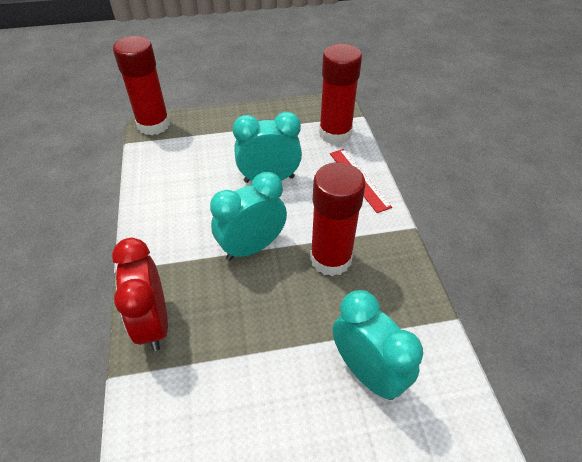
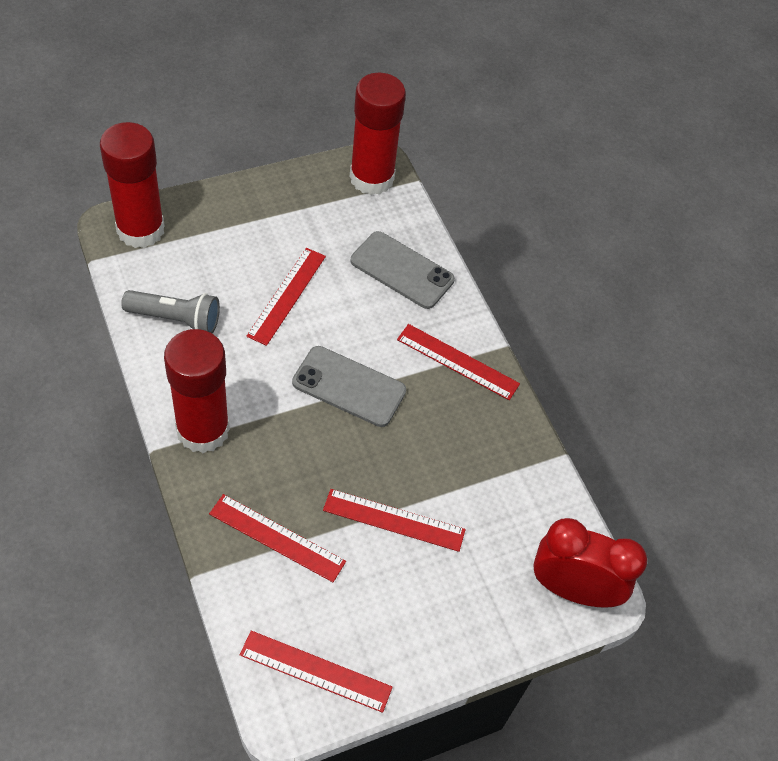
grey flashlight: 0 -> 1
grey phone: 0 -> 2
red ruler: 1 -> 5
turquoise clock: 3 -> 0

